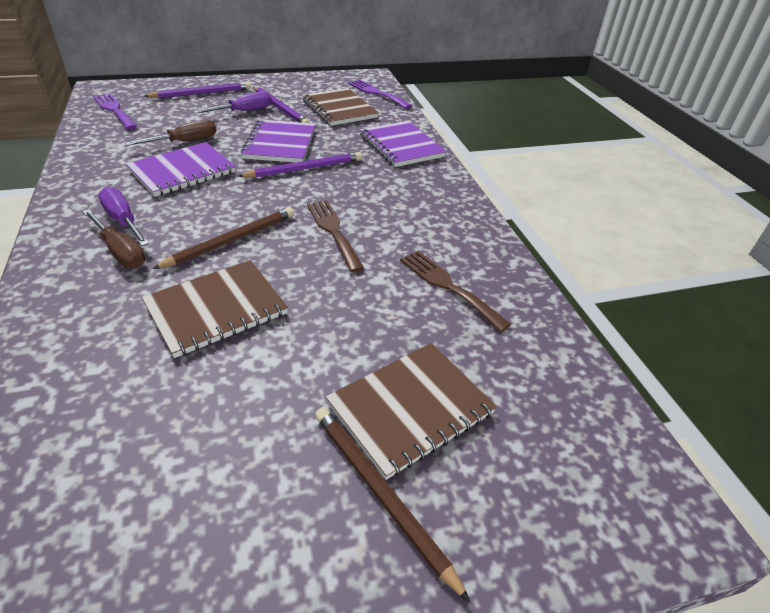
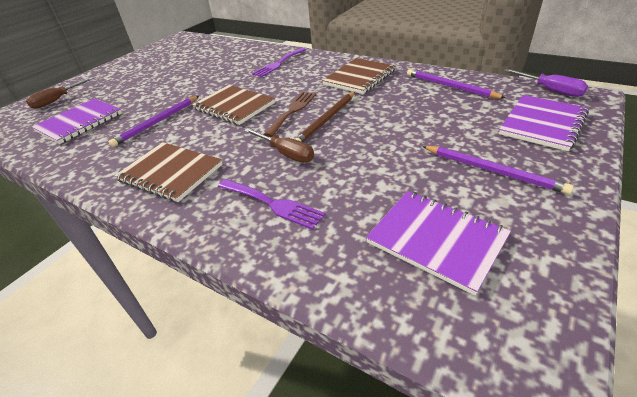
brown fork: 2 -> 1
brown pencil: 2 -> 1
purple screwdriver: 2 -> 1

